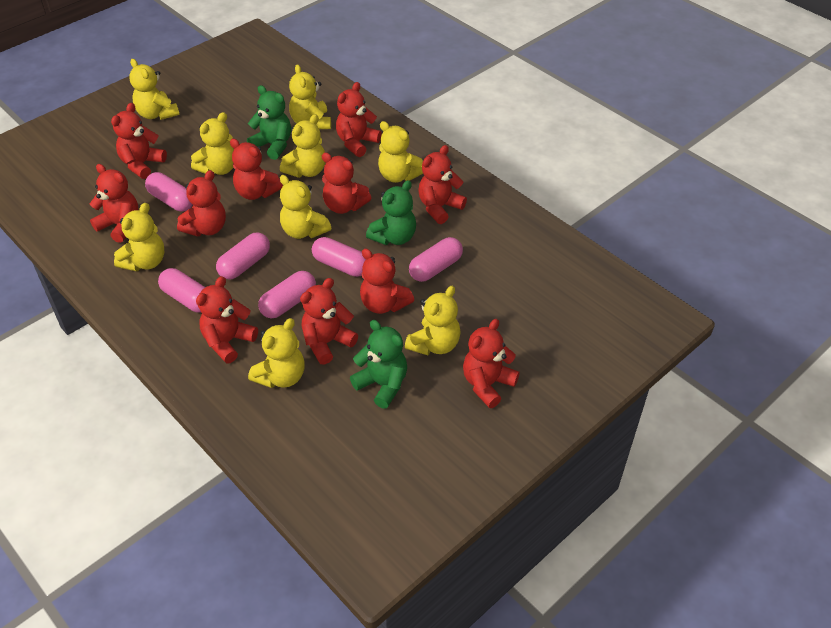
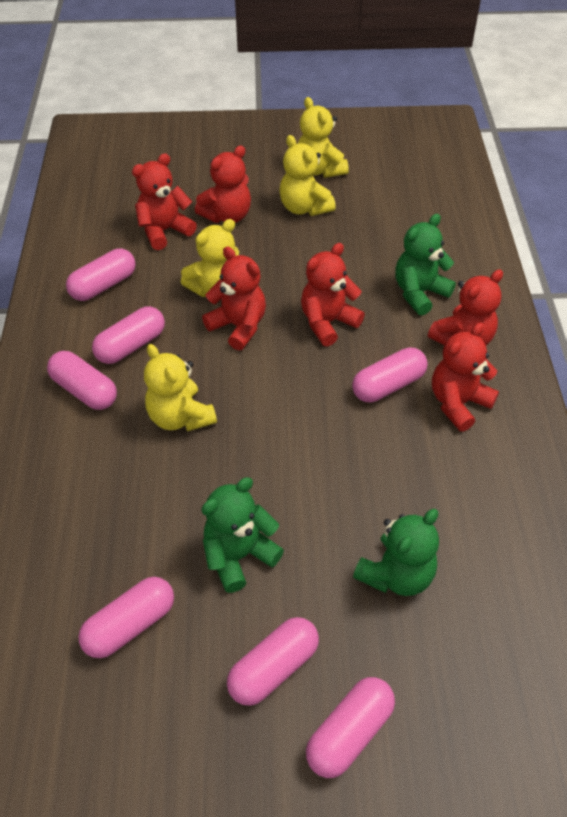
pink capsule: 6 -> 7
red teddy bear: 11 -> 6
yellow teddy bear: 9 -> 4

